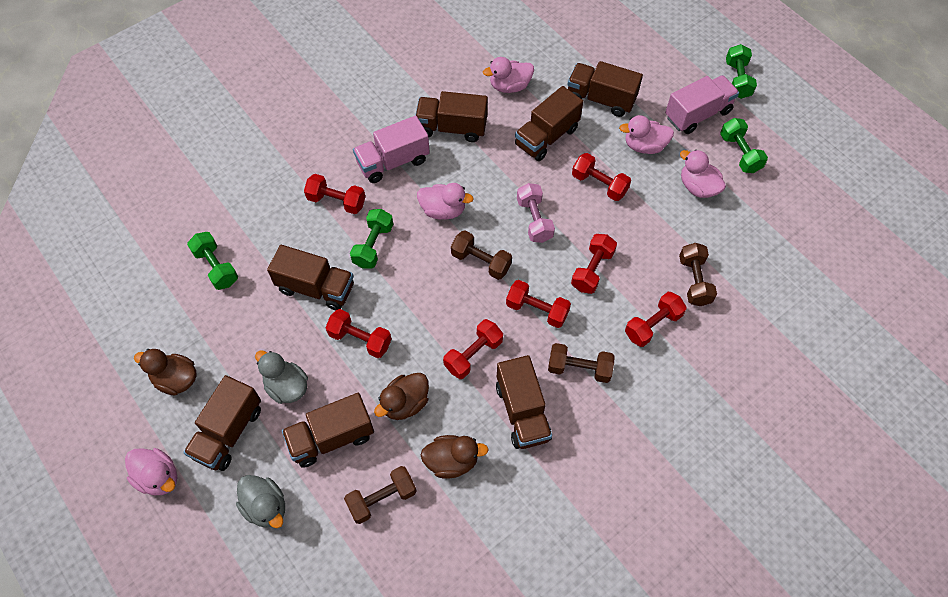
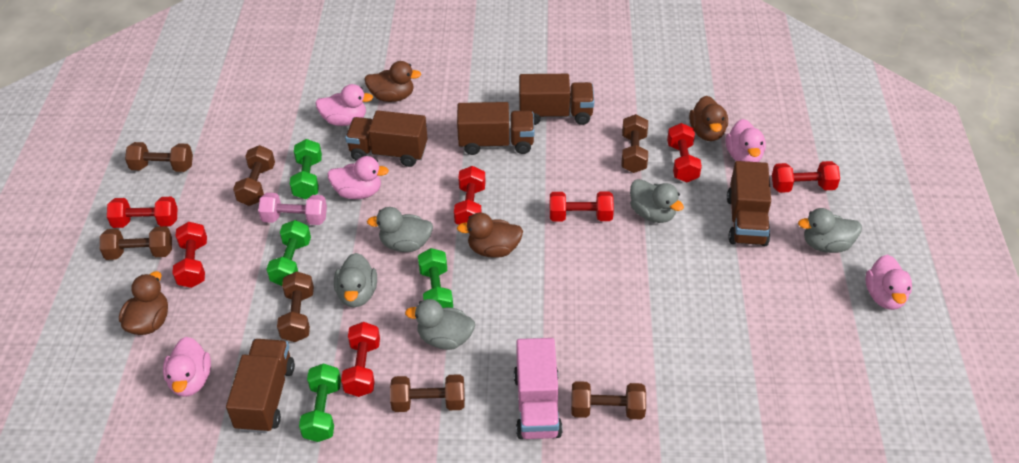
brown duck: 3 -> 4
brown dumbbell: 4 -> 7
brown truck: 7 -> 5
grey duck: 2 -> 5
pink truck: 2 -> 1

